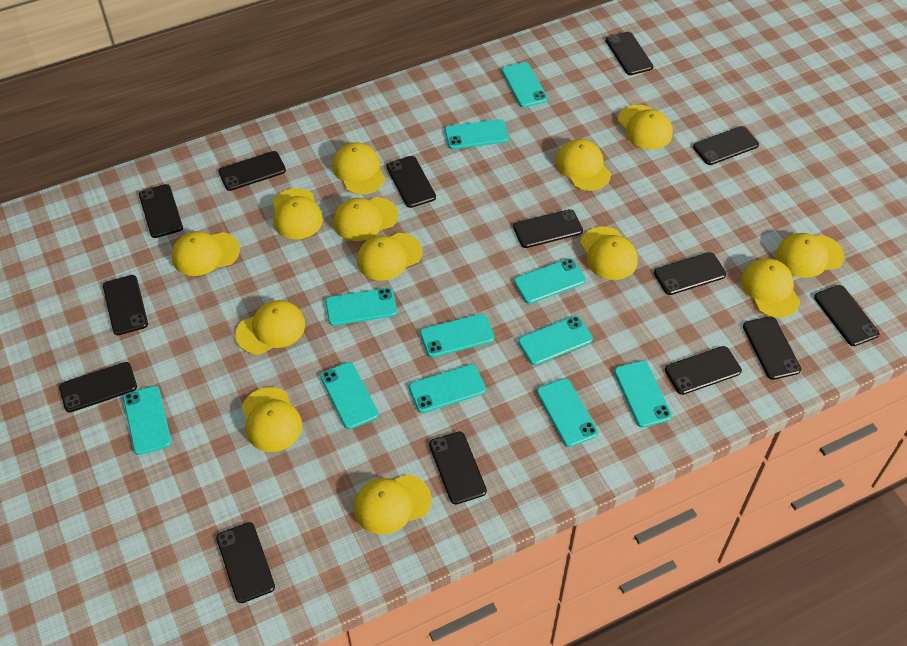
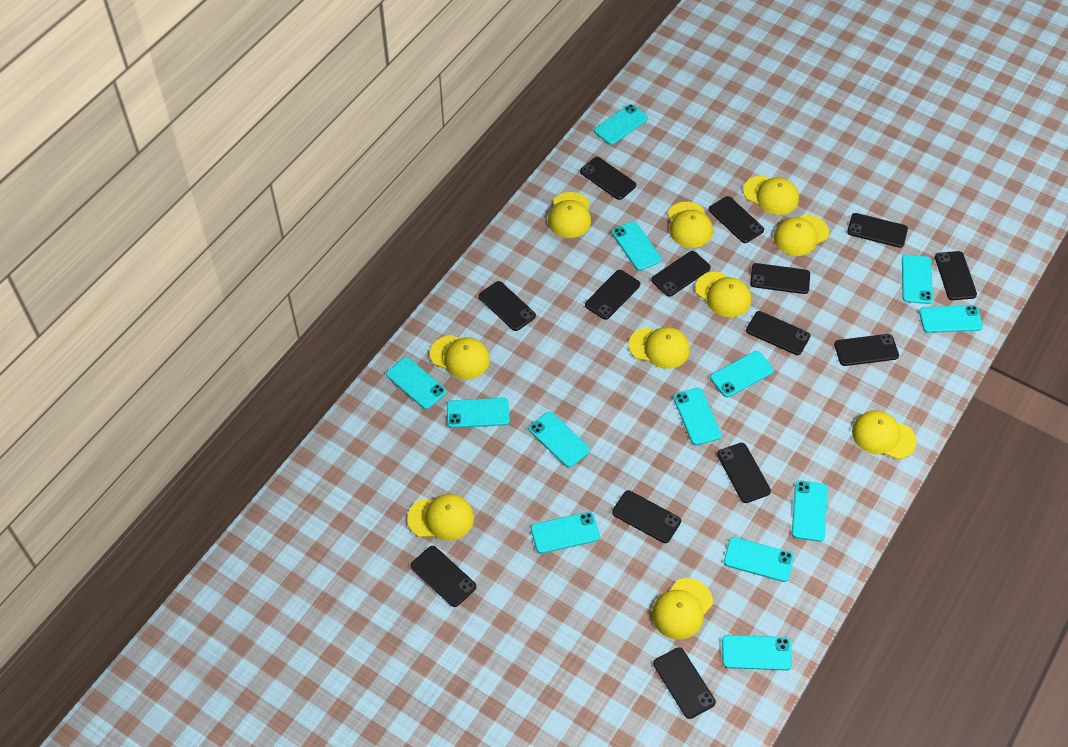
turquoise phone: 11 -> 13
yellow cap: 13 -> 10

